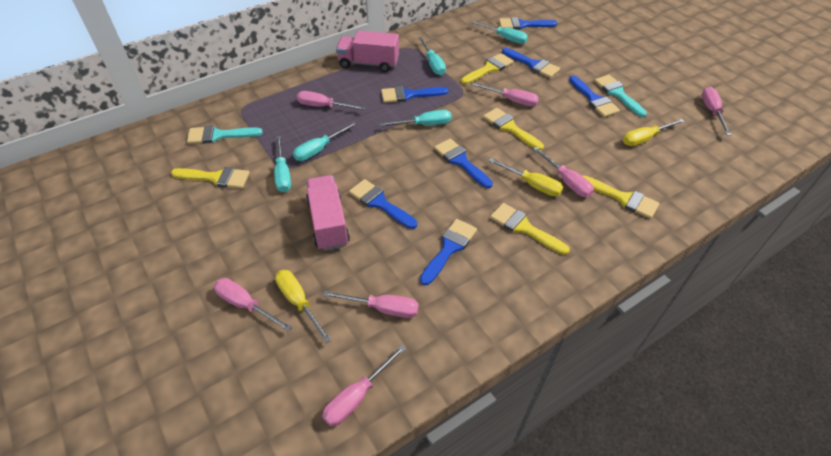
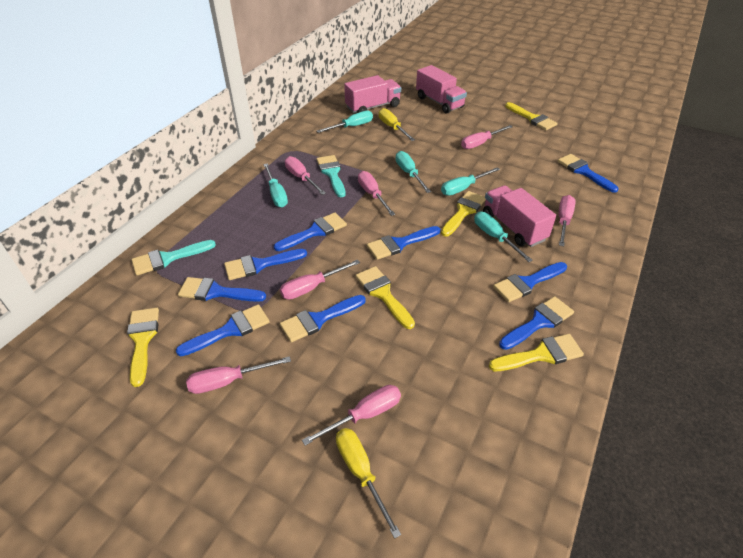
blue brush: 7 -> 9
pink truck: 2 -> 3
yellow screwdriver: 3 -> 2

